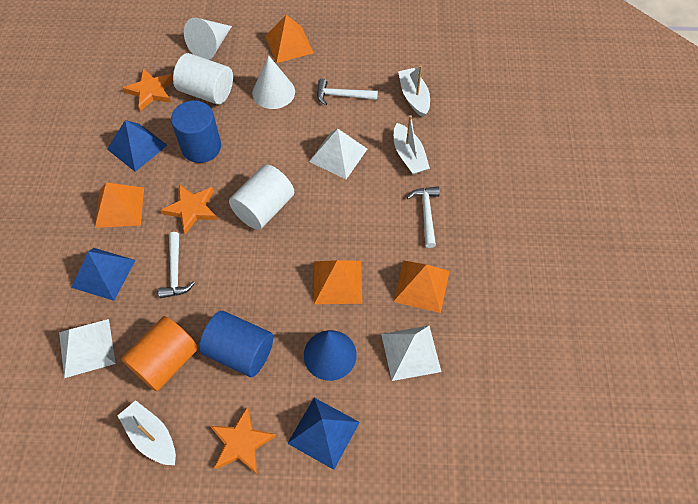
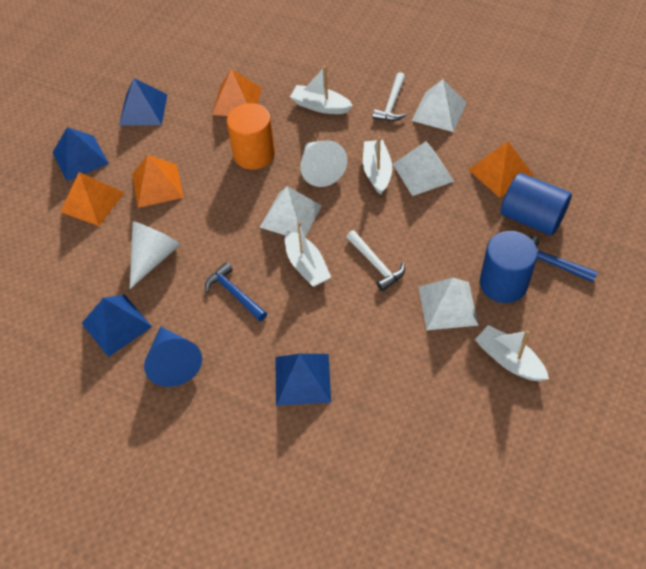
blue hammer: 0 -> 2
blue pyramid: 3 -> 4
orange star: 3 -> 0
white boat: 3 -> 4
white cylinder: 2 -> 0
white hammer: 3 -> 2
white pyramid: 3 -> 4

